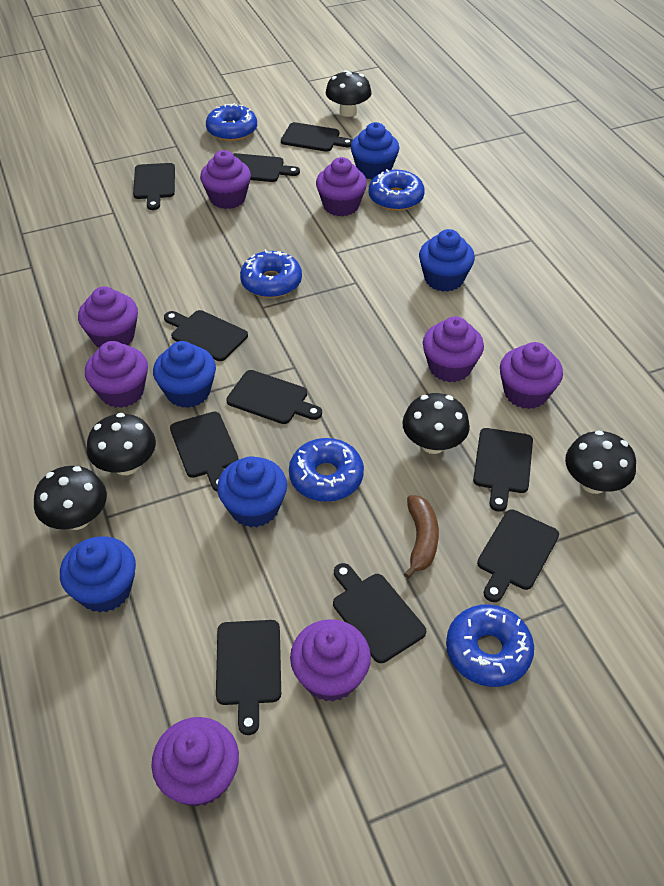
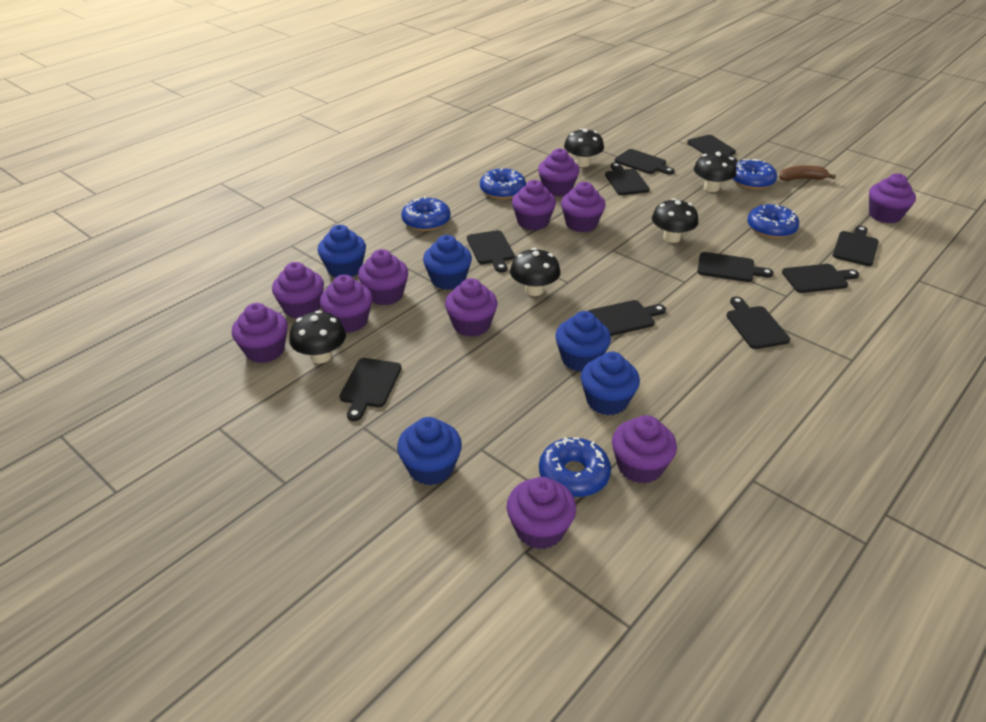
purple cupcake: 8 -> 11

